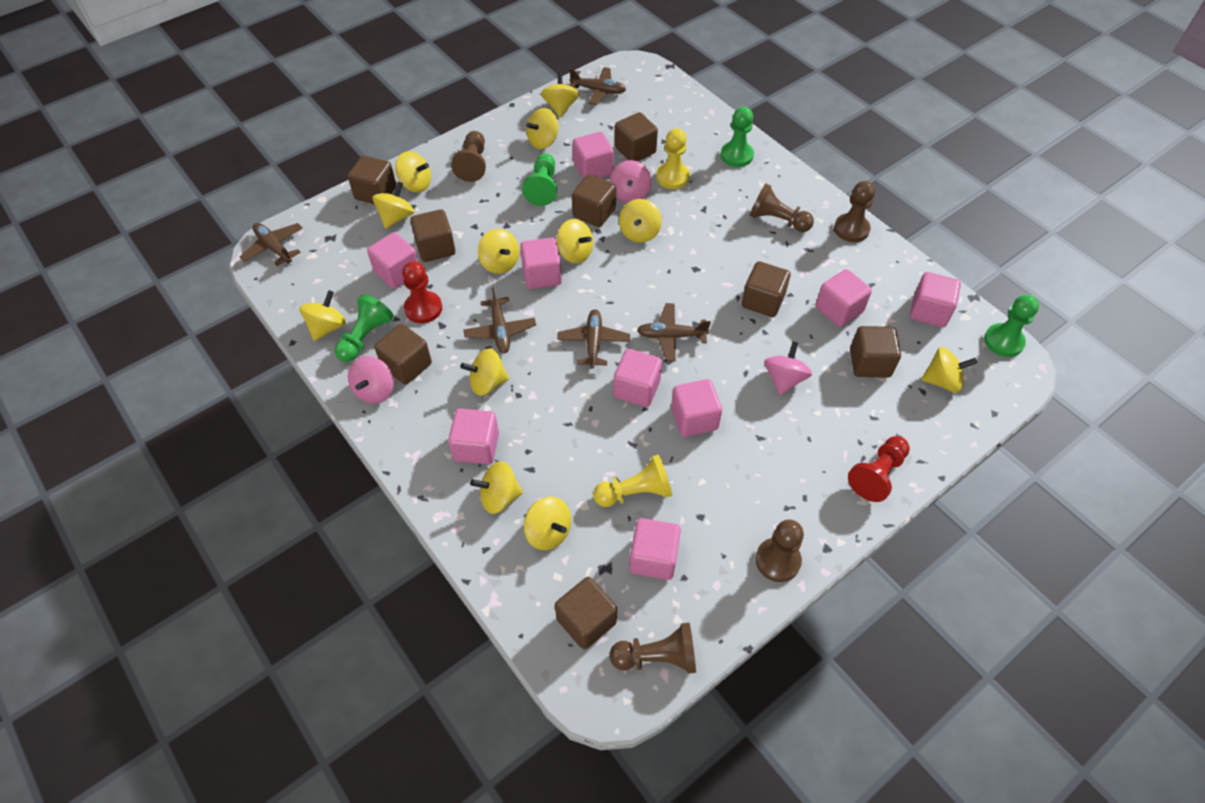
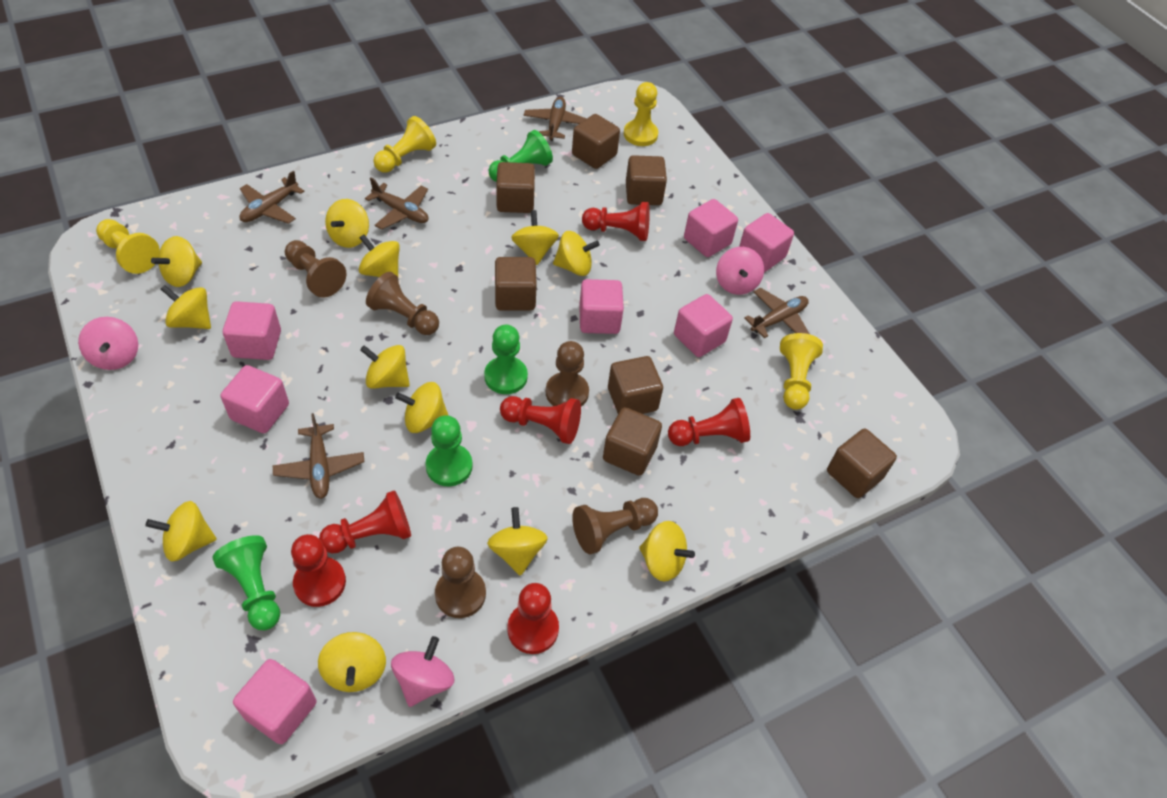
brown cube: 8 -> 7
pink cube: 9 -> 7
red pawn: 2 -> 6
yellow pawn: 2 -> 4

